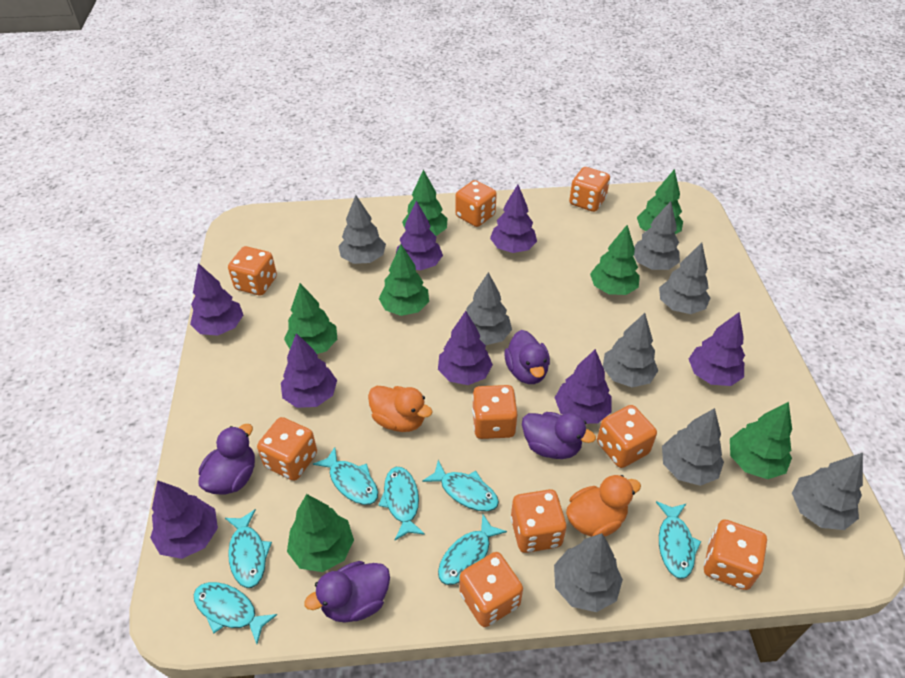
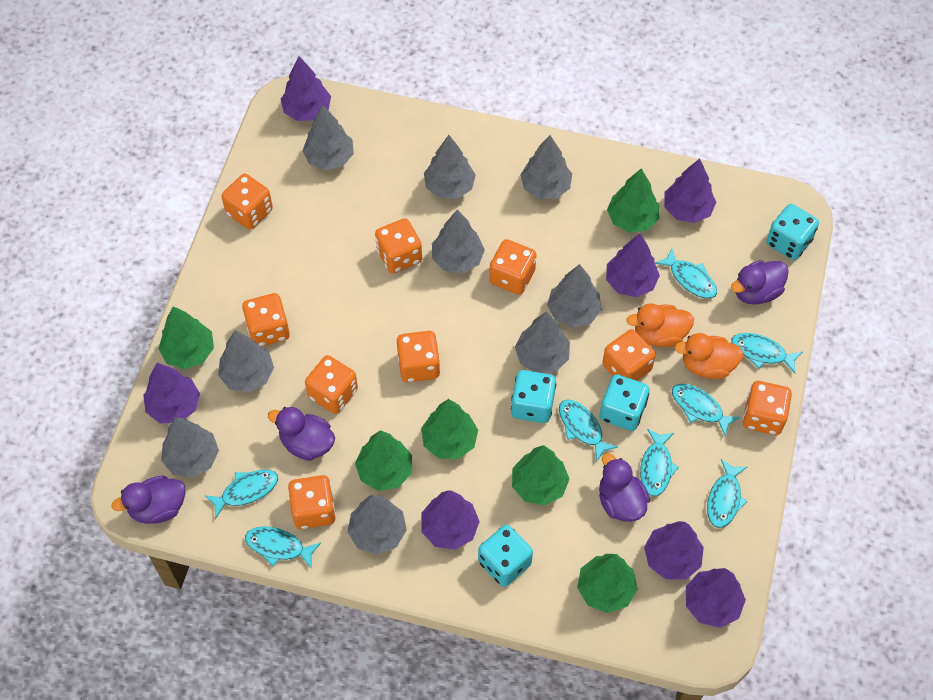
green tree: 7 -> 6
grey tree: 8 -> 9
purple tree: 8 -> 7
turquoise dice: 0 -> 4
turquoise fish: 7 -> 8

